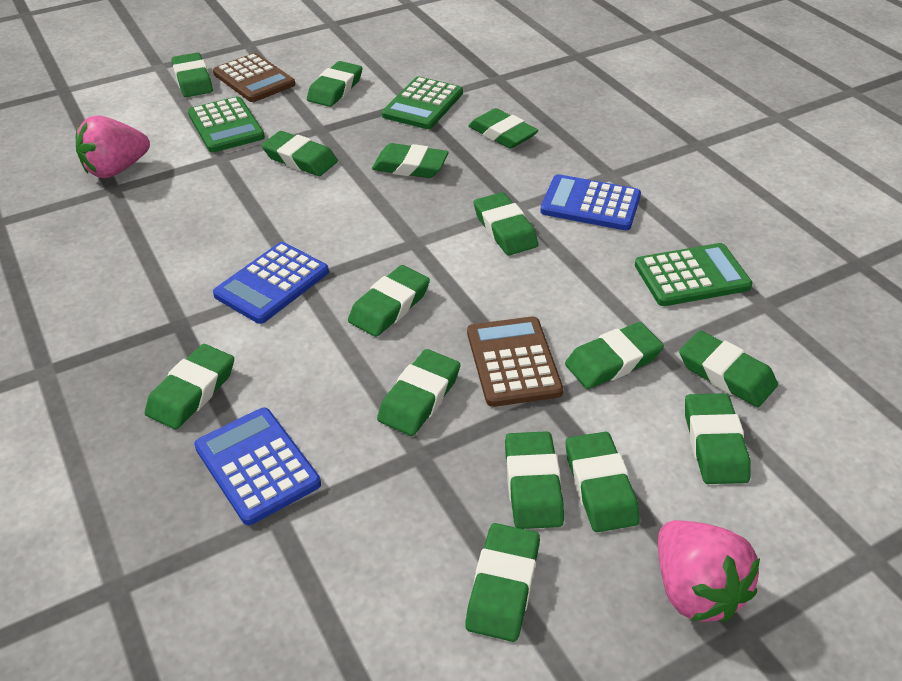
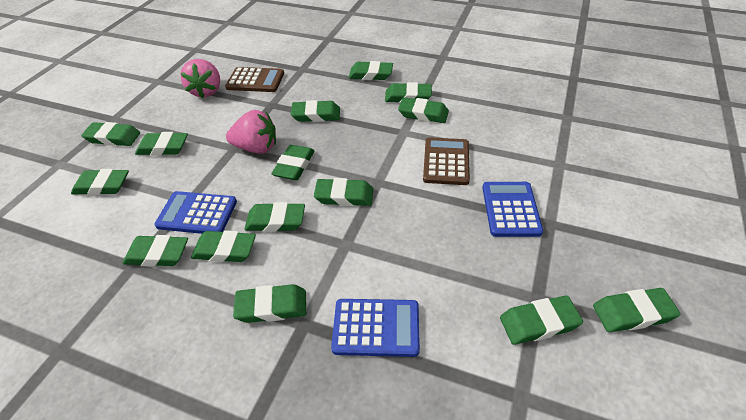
green calculator: 3 -> 0

